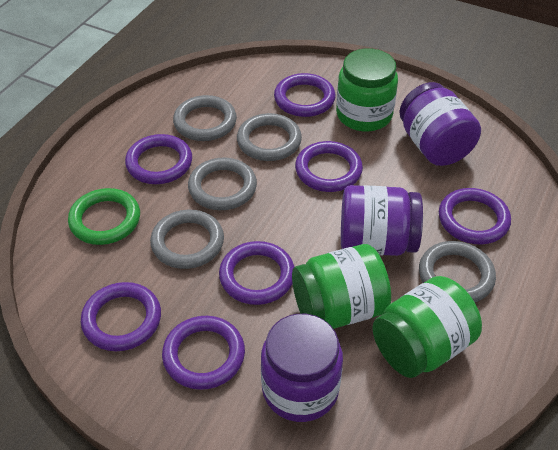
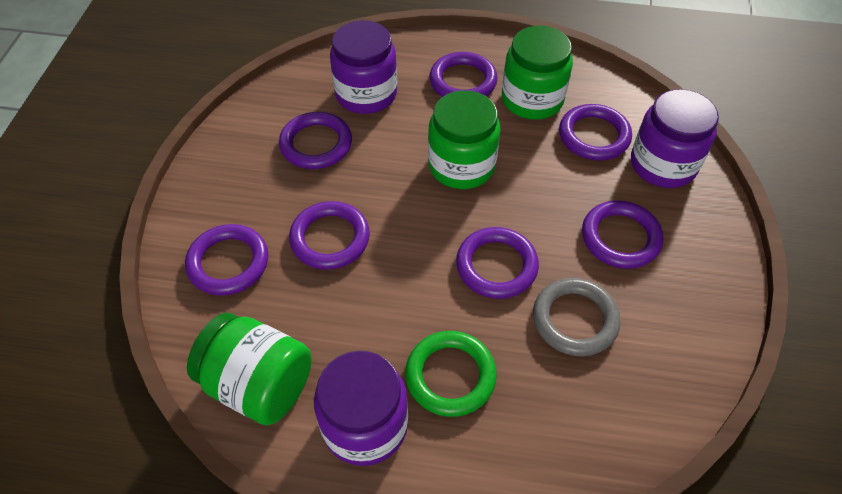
grey ring: 5 -> 1

